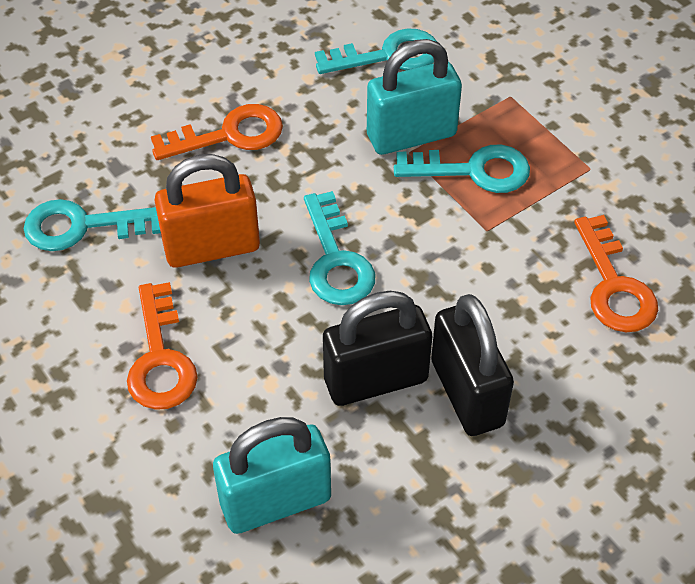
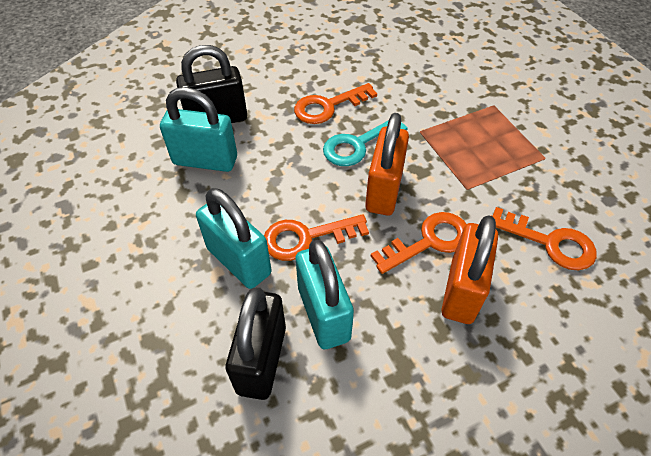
orange key: 3 -> 4
orange padlock: 1 -> 2
turquoise key: 4 -> 1
turquoise padlock: 2 -> 3

